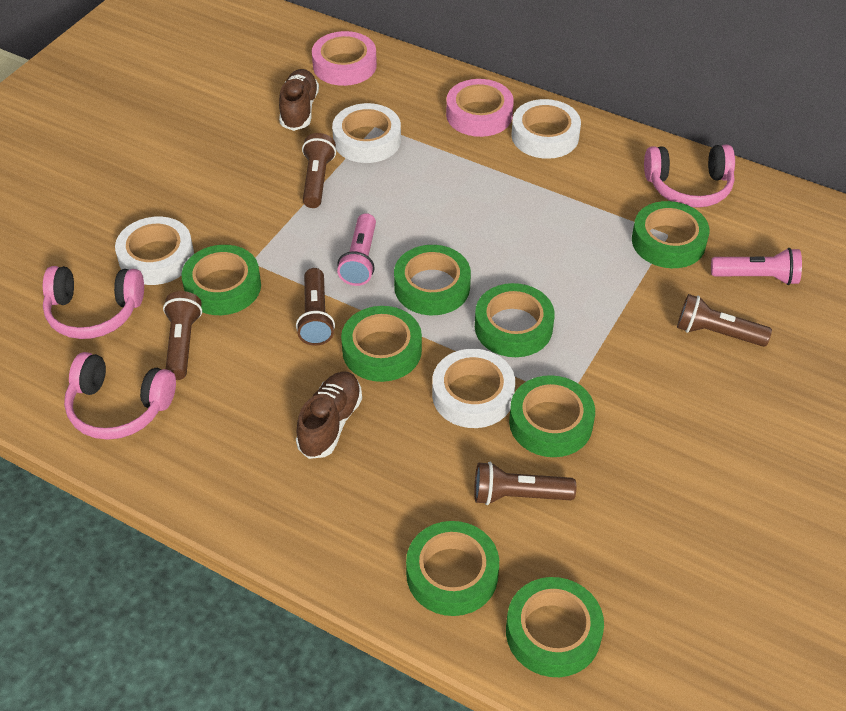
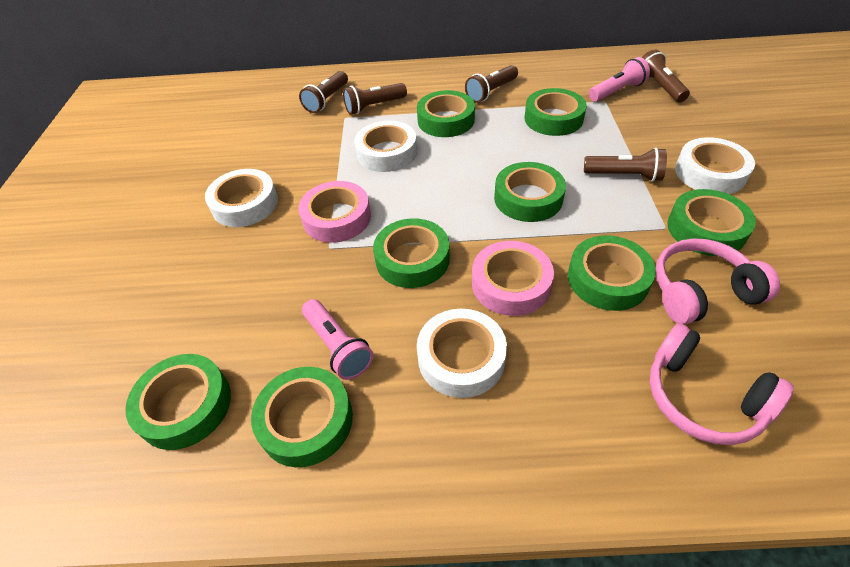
brown shoe: 2 -> 0
pink headphones: 3 -> 2

